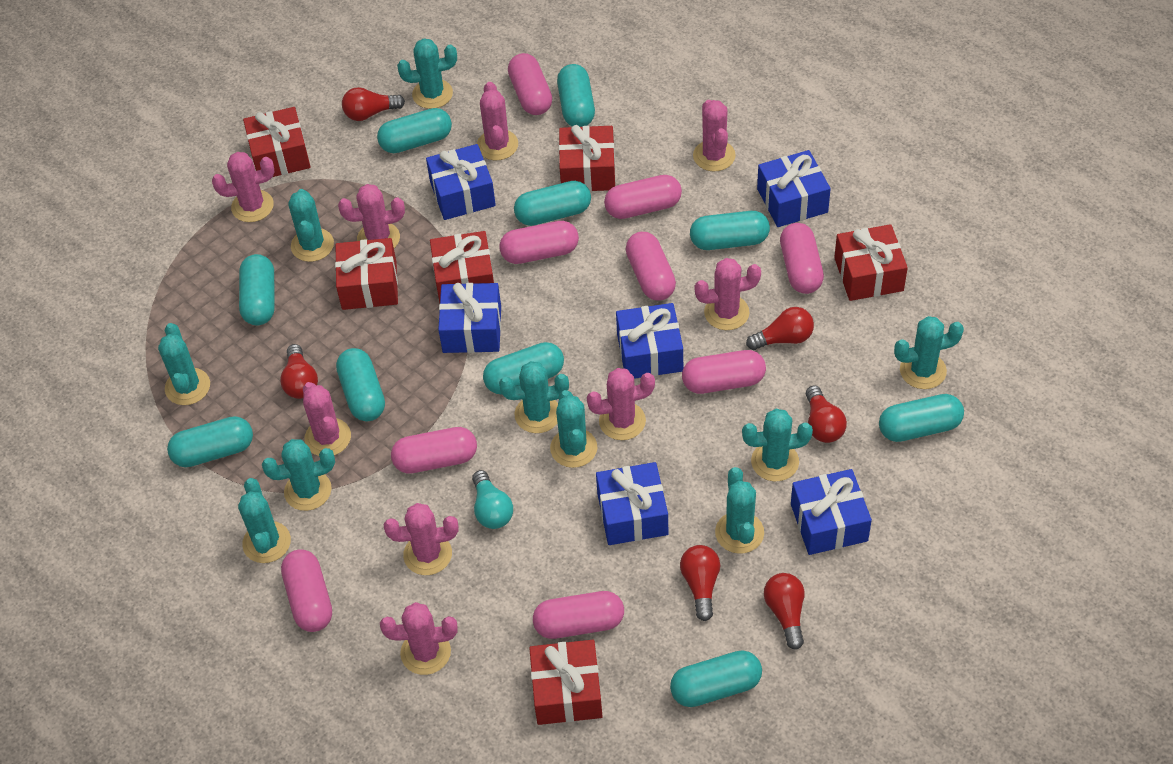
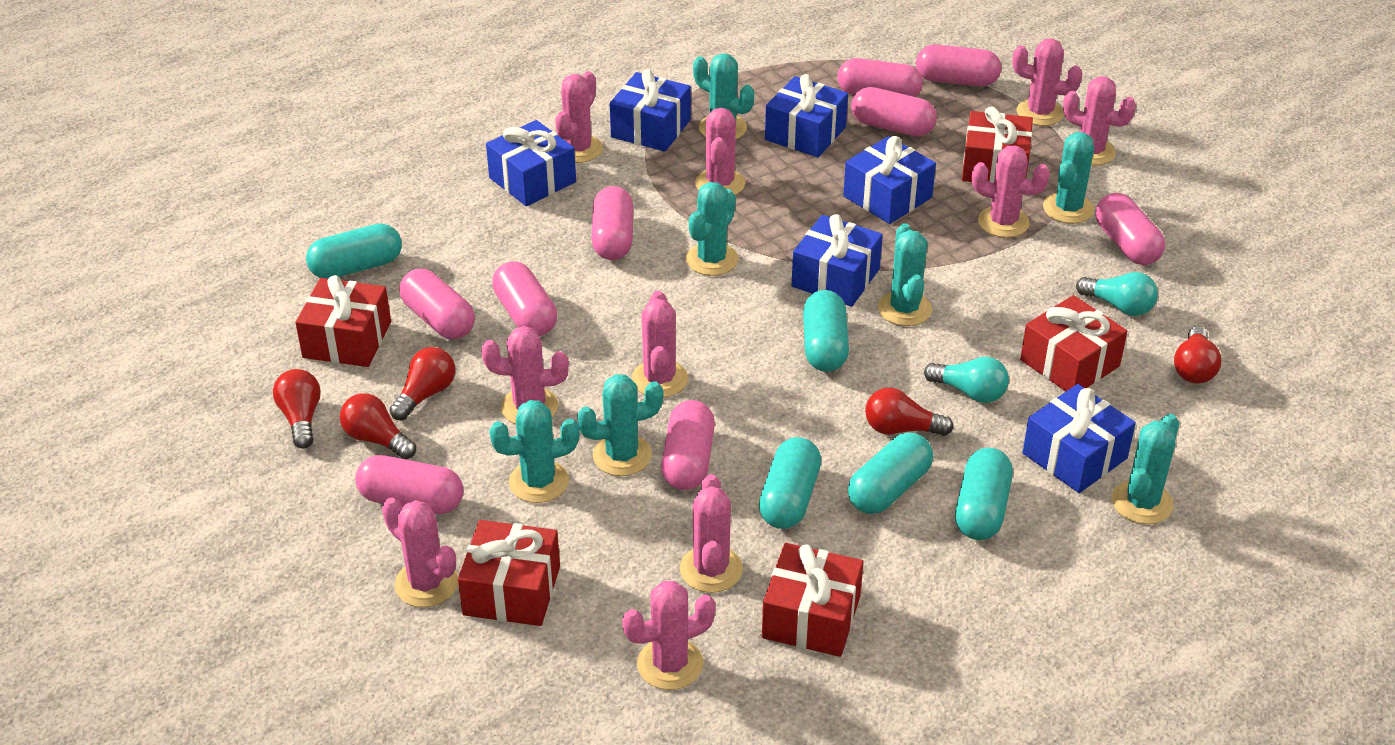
pink cactus: 9 -> 10
red gift: 6 -> 5
red light bulb: 6 -> 5
turquoise cactus: 10 -> 7
turquoise capsule: 10 -> 5
turquoise light bulb: 1 -> 2

